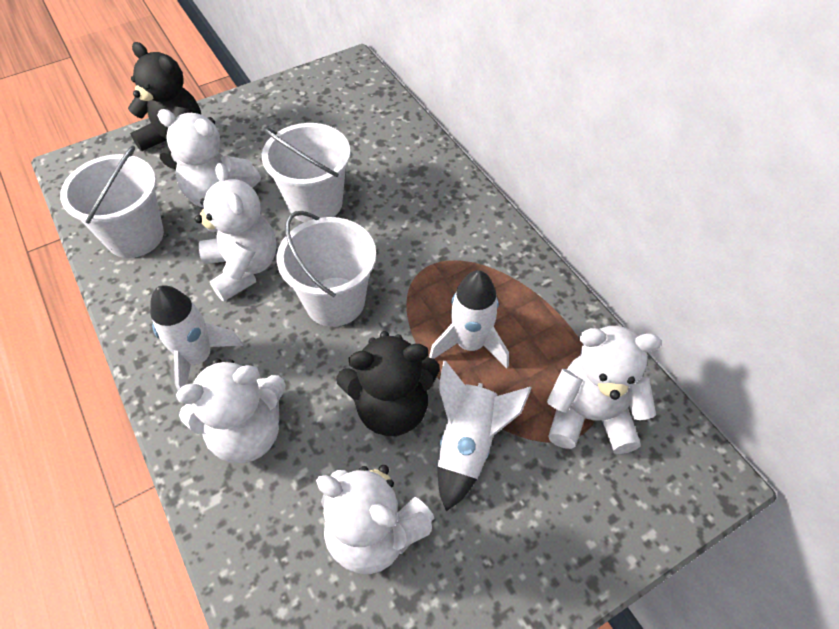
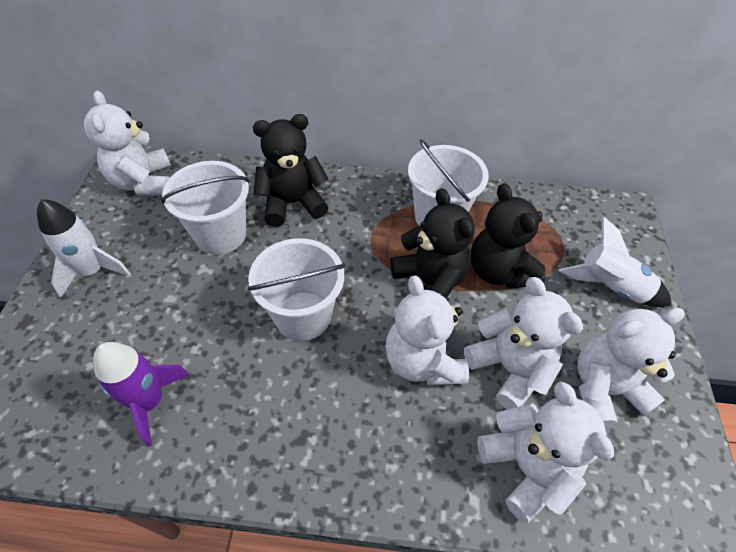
black teddy bear: 2 -> 3
purple rocket: 0 -> 1
white rocket: 3 -> 2

